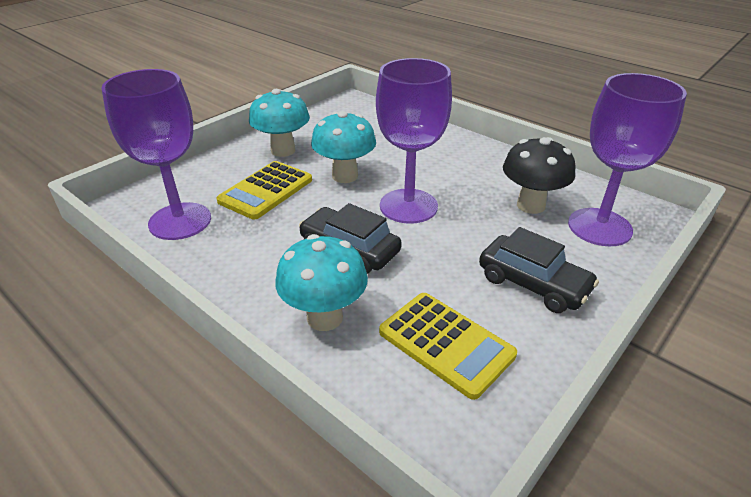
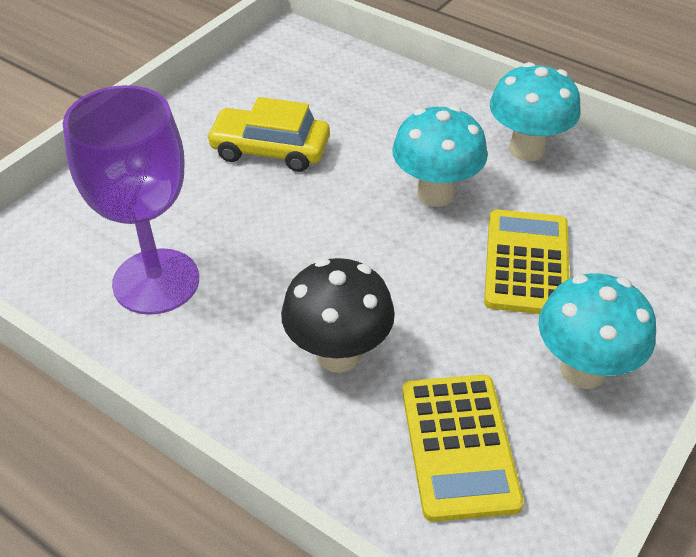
black car: 2 -> 0
purple goblet: 3 -> 1
yellow car: 0 -> 1

